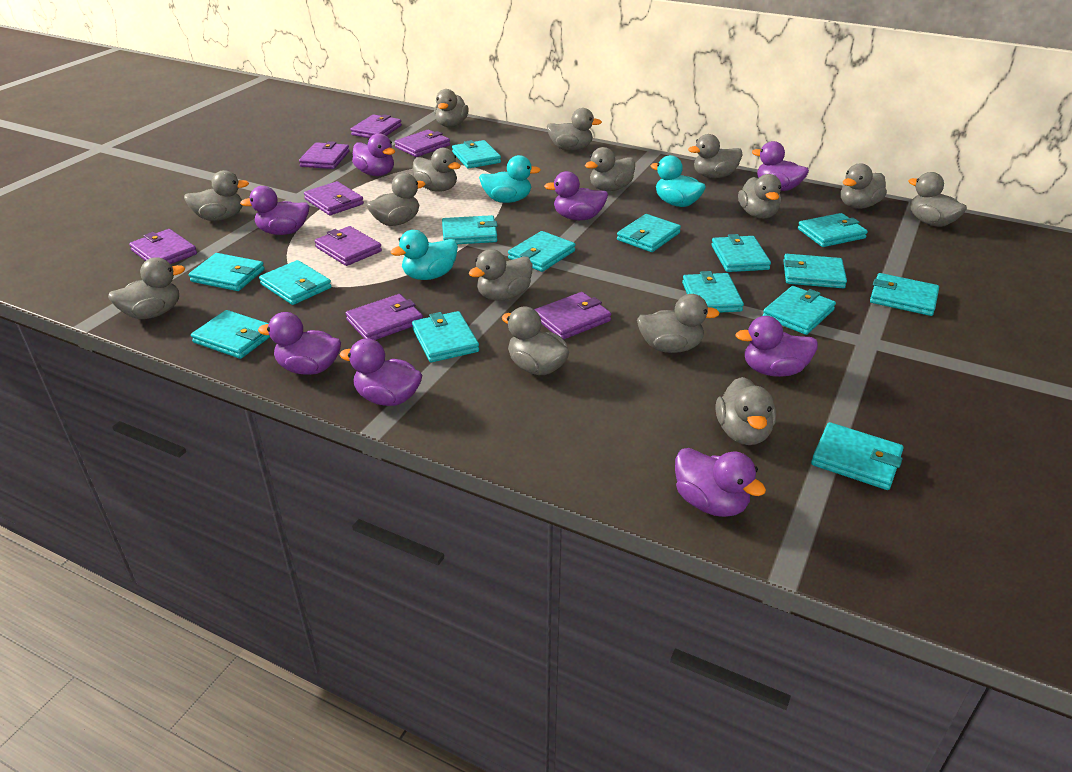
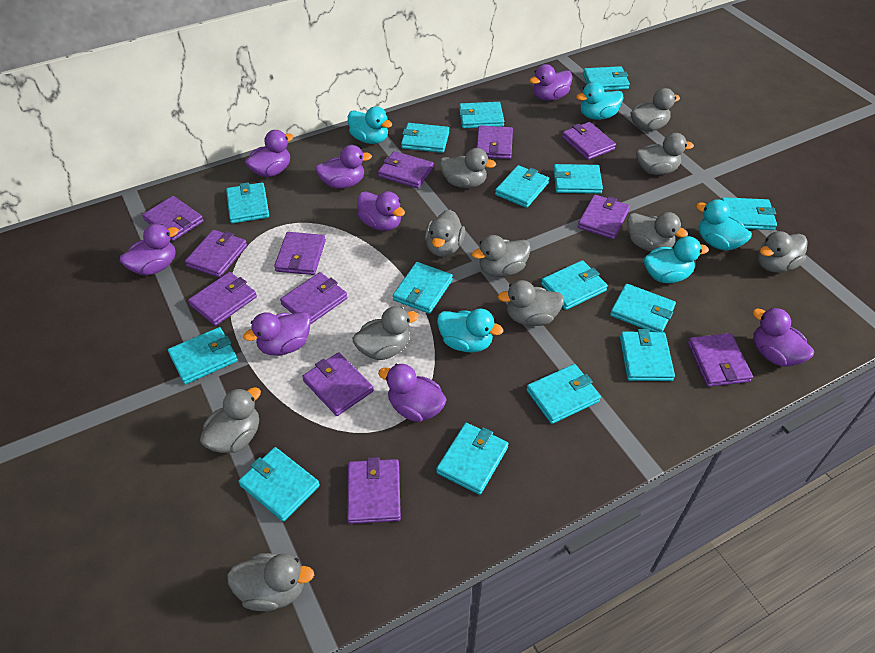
grey duck: 15 -> 11
purple wallet: 8 -> 12
turquoise duck: 3 -> 5

